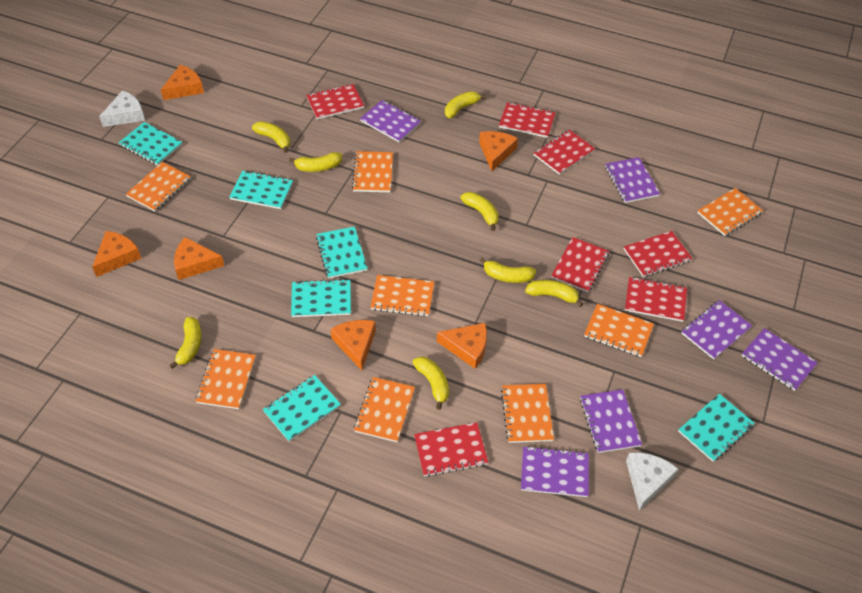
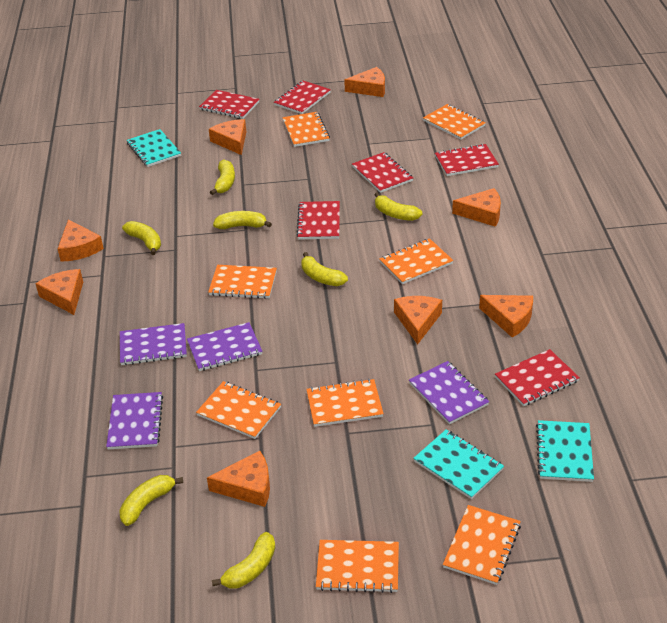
orange cheese: 6 -> 8
purple notebook: 6 -> 4
red notebook: 7 -> 6
turquoise notebook: 6 -> 3
white cheese: 2 -> 0
yellow banana: 8 -> 7

